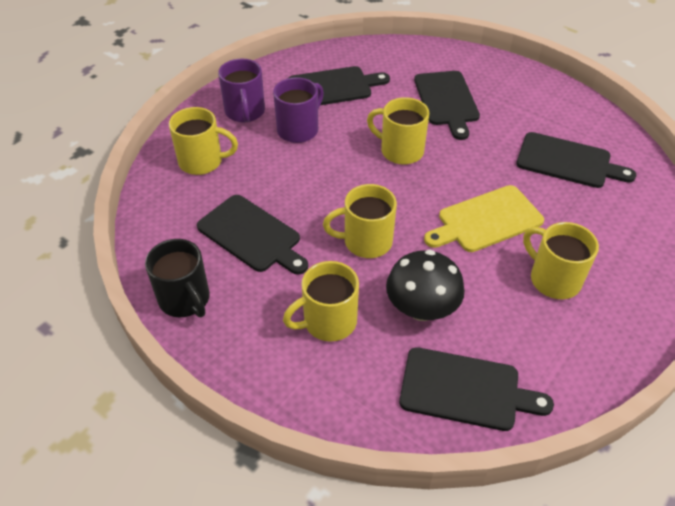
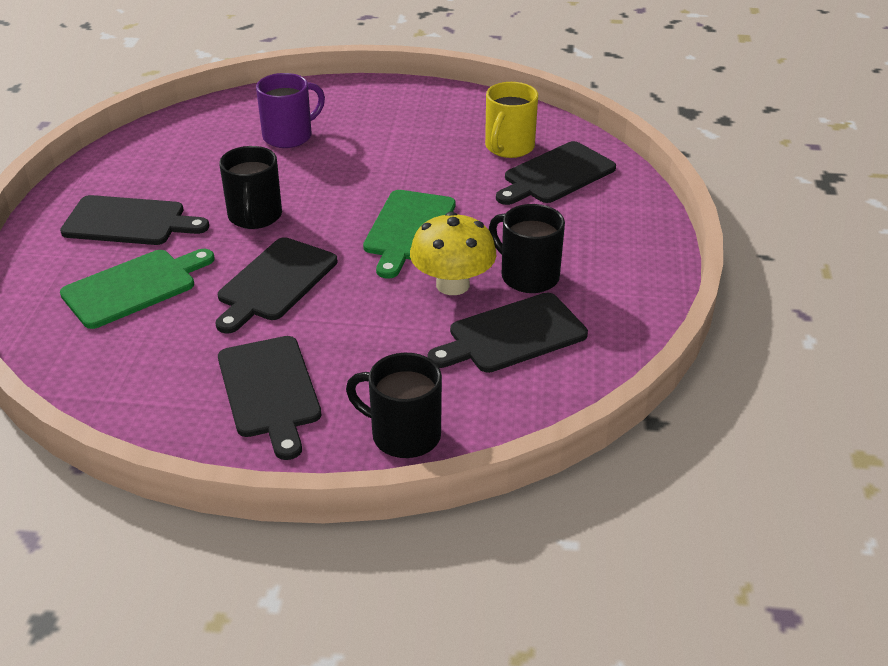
black mug: 1 -> 3
black mushroom: 1 -> 0
green cutting board: 0 -> 2
purple mug: 2 -> 1
yellow cutting board: 1 -> 0
yellow mug: 5 -> 1
yellow mushroom: 0 -> 1

